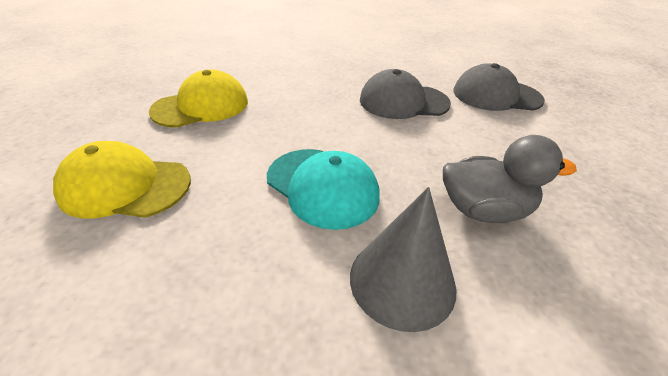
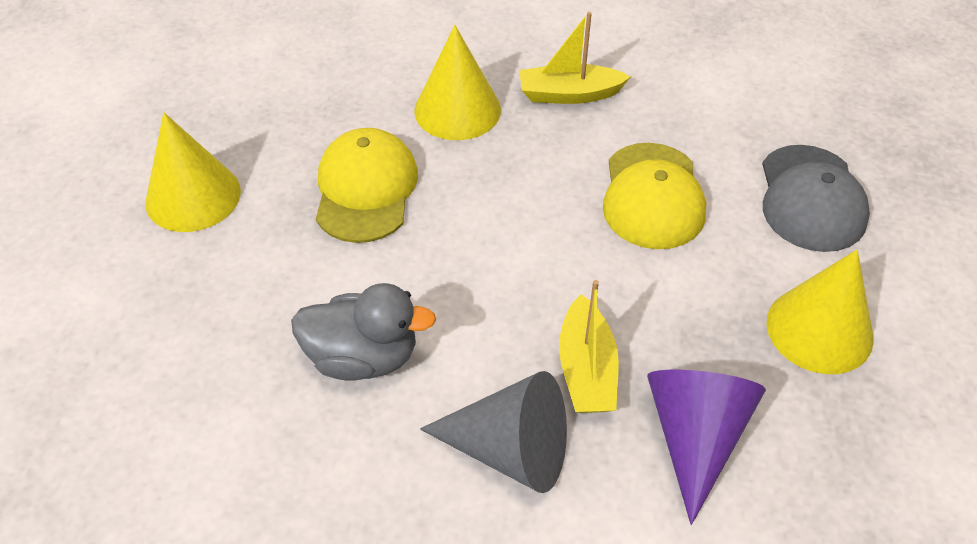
grey cap: 2 -> 1
purple cone: 0 -> 1
turquoise cap: 1 -> 0
yellow boat: 0 -> 2
yellow cone: 0 -> 3

